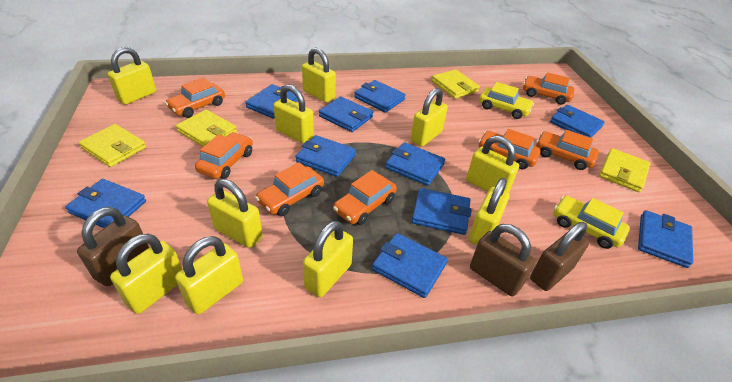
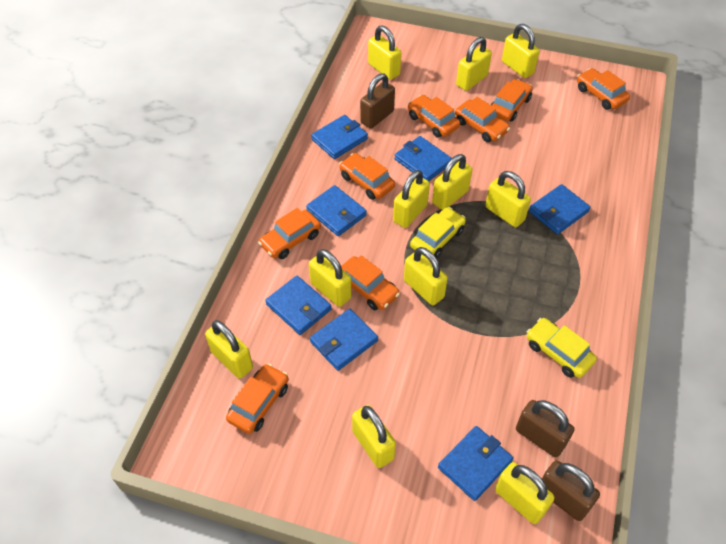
blue wallet: 10 -> 7
orange car: 7 -> 8
yellow padlock: 10 -> 11
yellow wallet: 4 -> 0

